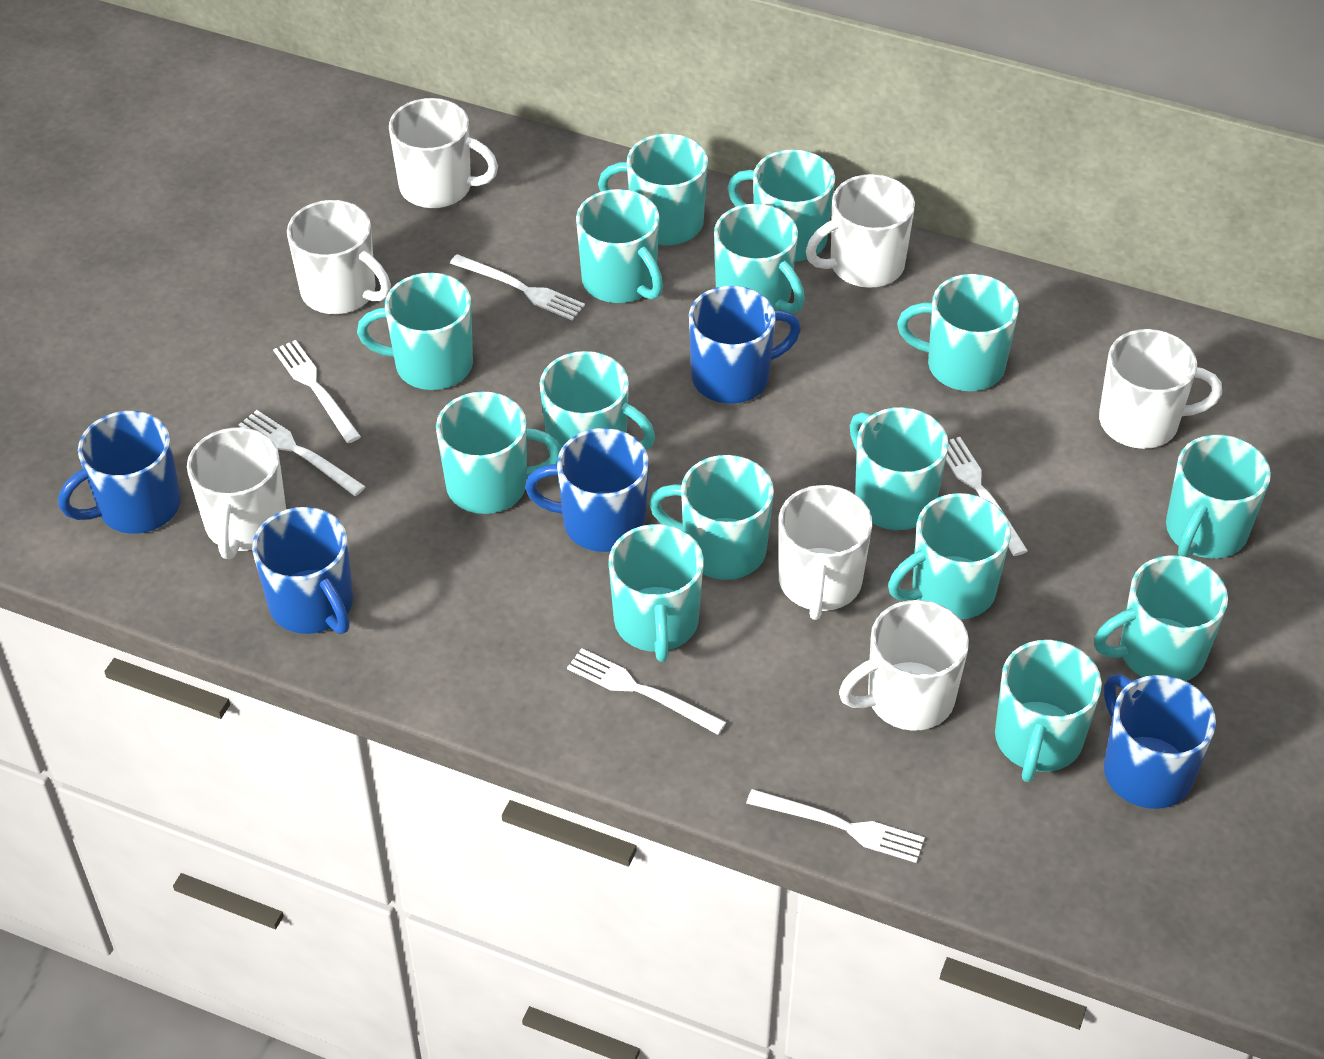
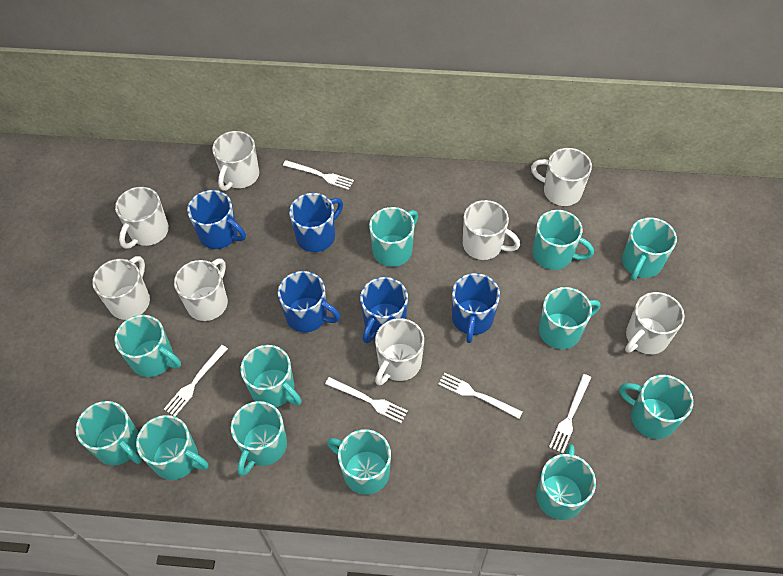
turquoise mug: 15 -> 12
white fork: 6 -> 5
white mug: 7 -> 8

